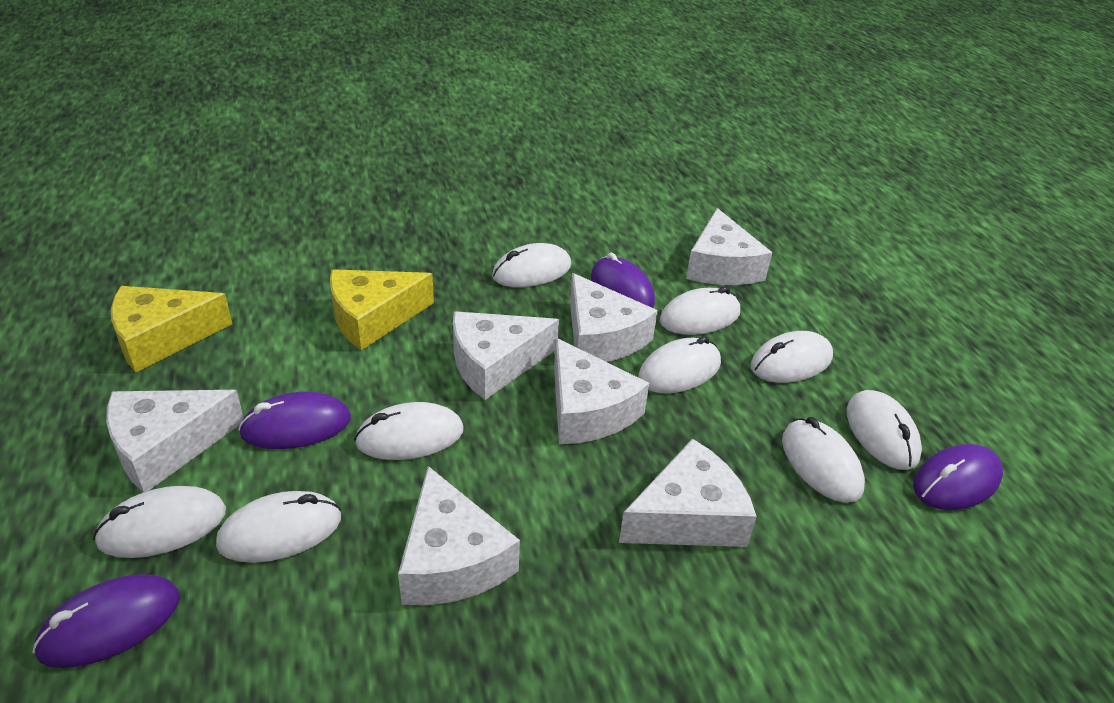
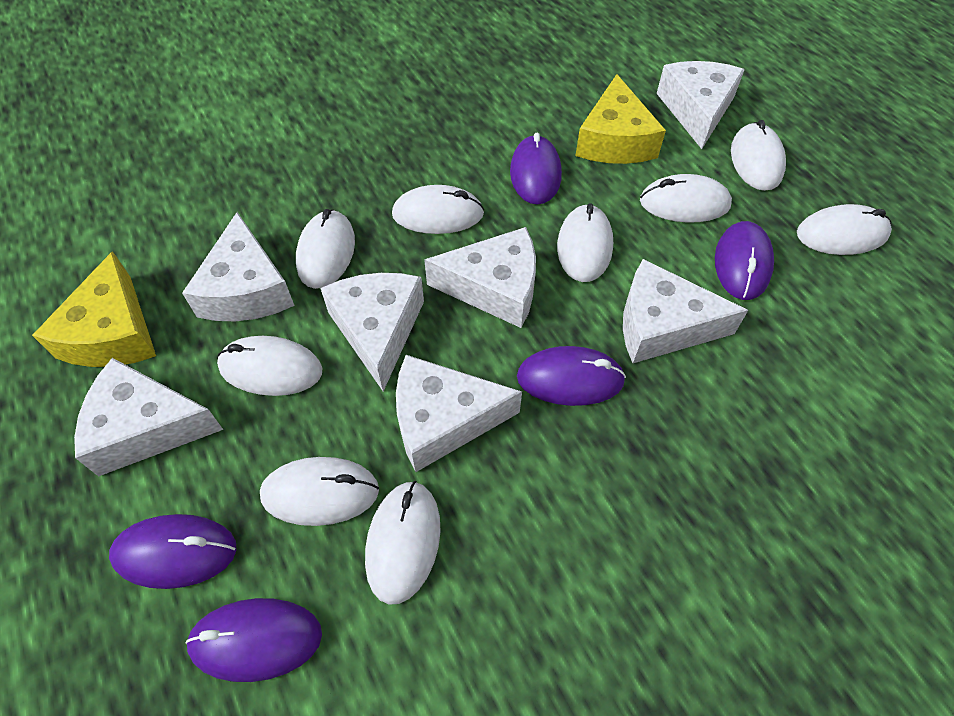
purple mouse: 4 -> 5

